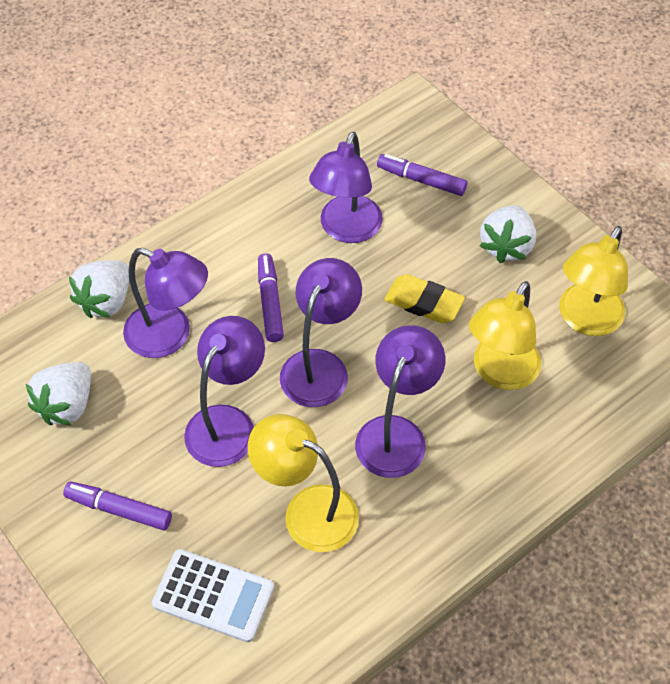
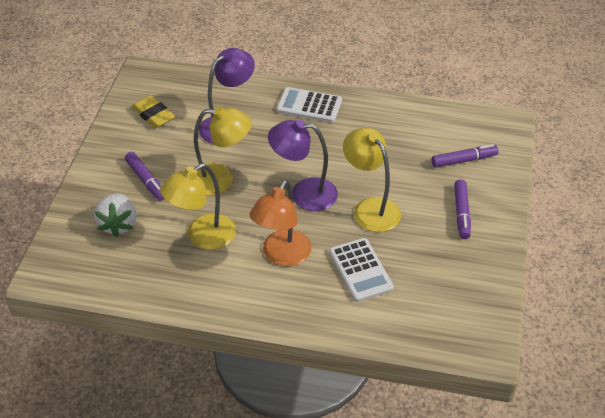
orange lamp: 0 -> 1
purple lamp: 5 -> 2
white calculator: 1 -> 2
white strawberry: 3 -> 1

